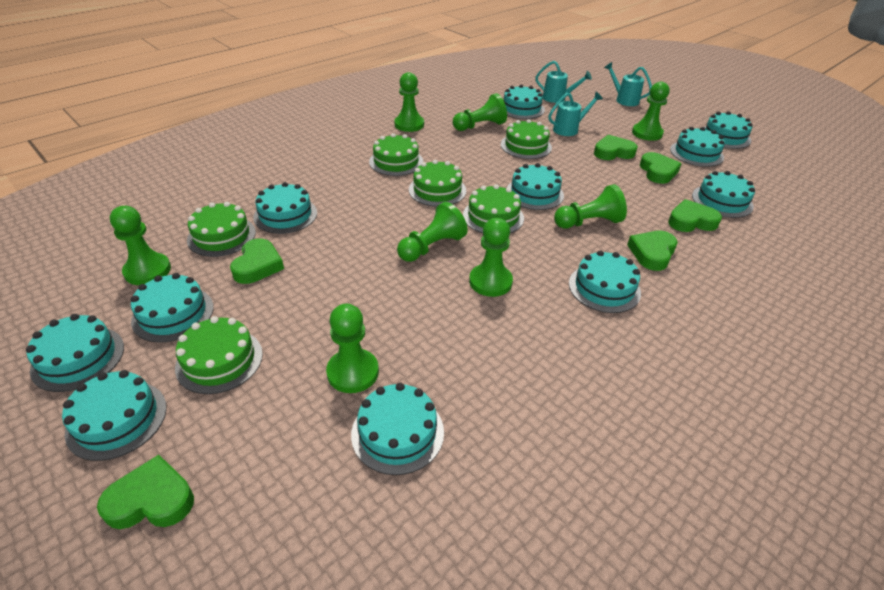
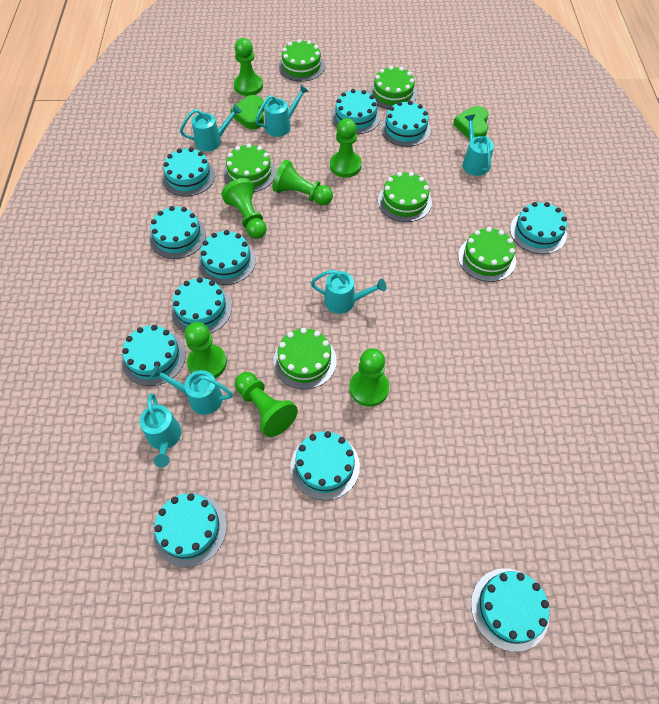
green heart: 6 -> 2
green pawn: 8 -> 7
turquoise watering can: 3 -> 6

